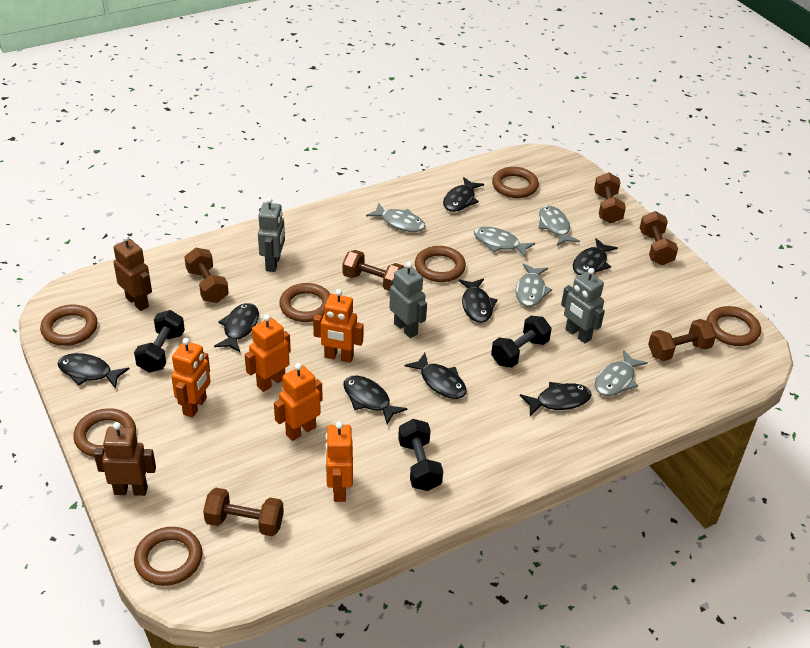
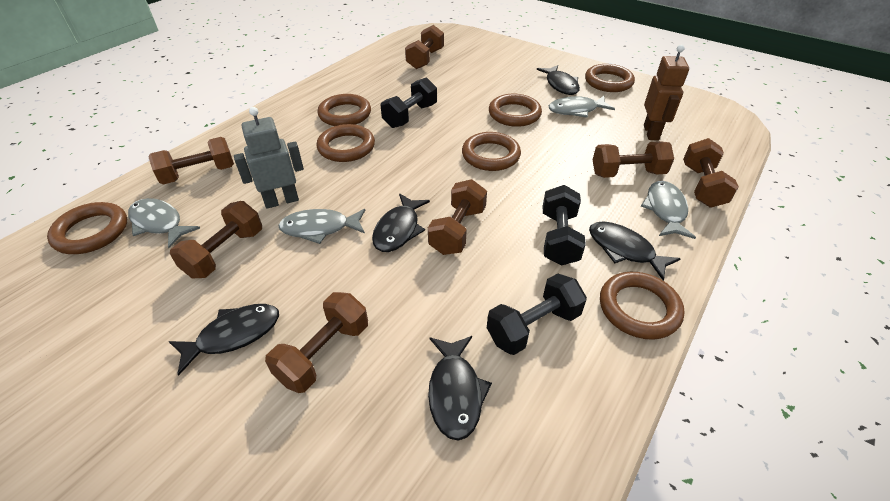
black fish: 8 -> 5
brown dumbbell: 6 -> 7
brown robot: 2 -> 1
grey fish: 5 -> 4
grey robot: 3 -> 1
orange robot: 5 -> 0

